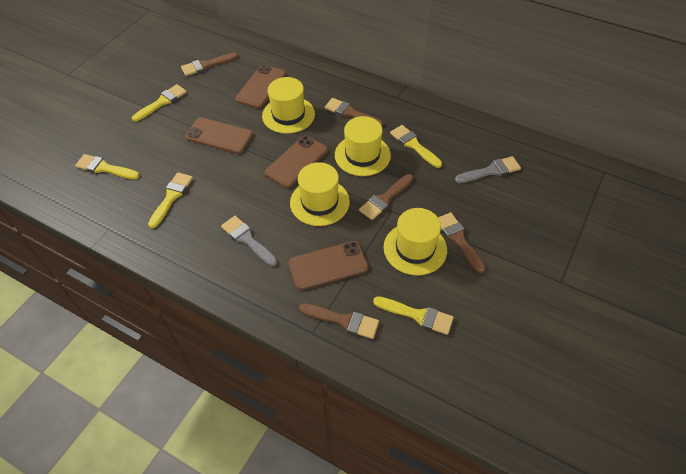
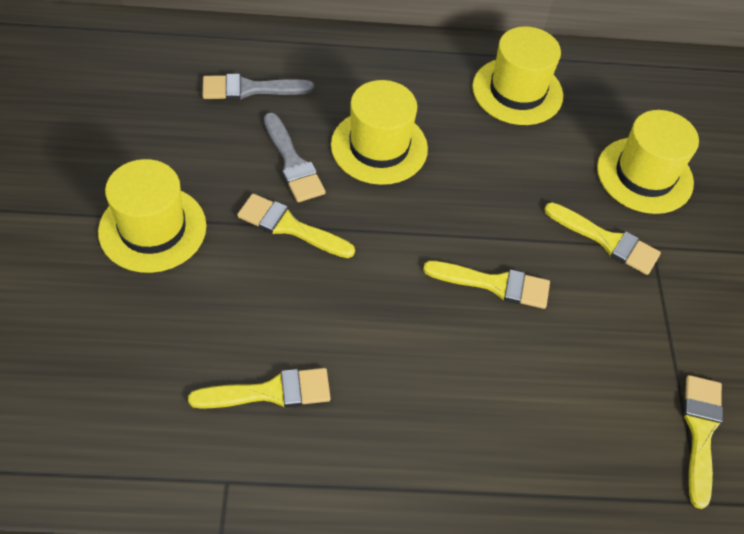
brown brush: 5 -> 0
brown phone: 4 -> 0

